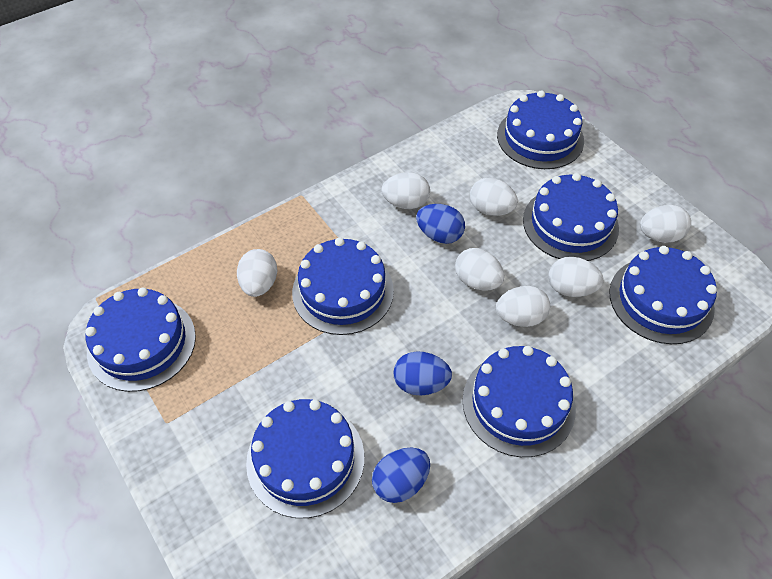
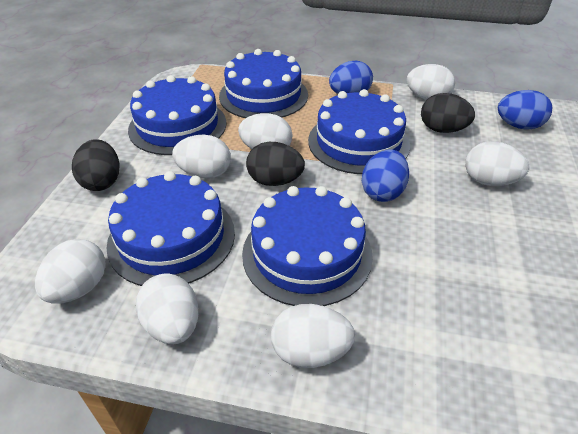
black egg: 0 -> 3
blue cake: 7 -> 5

